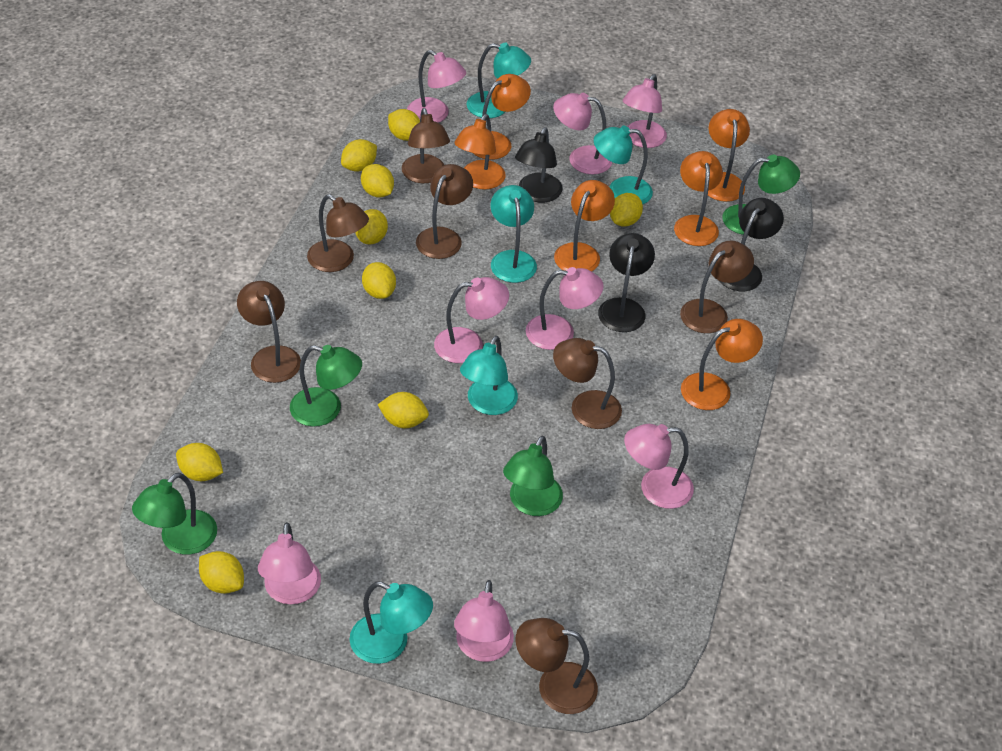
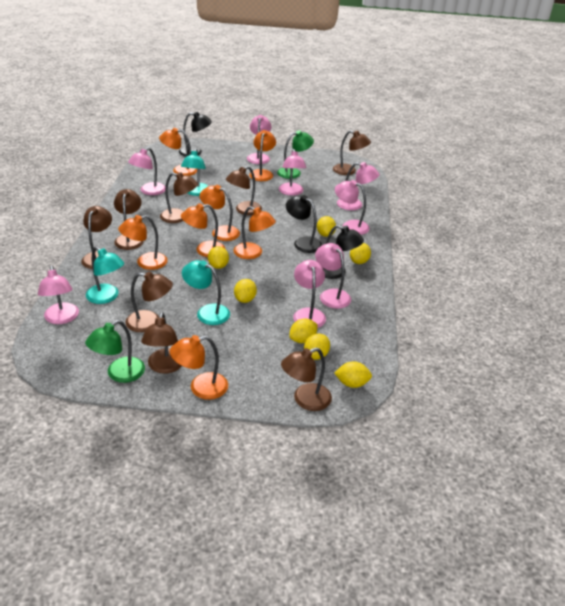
brown lamp: 7 -> 8
green lamp: 4 -> 2
orange lamp: 6 -> 7
turquoise lamp: 5 -> 3
yellow lemon: 9 -> 7

